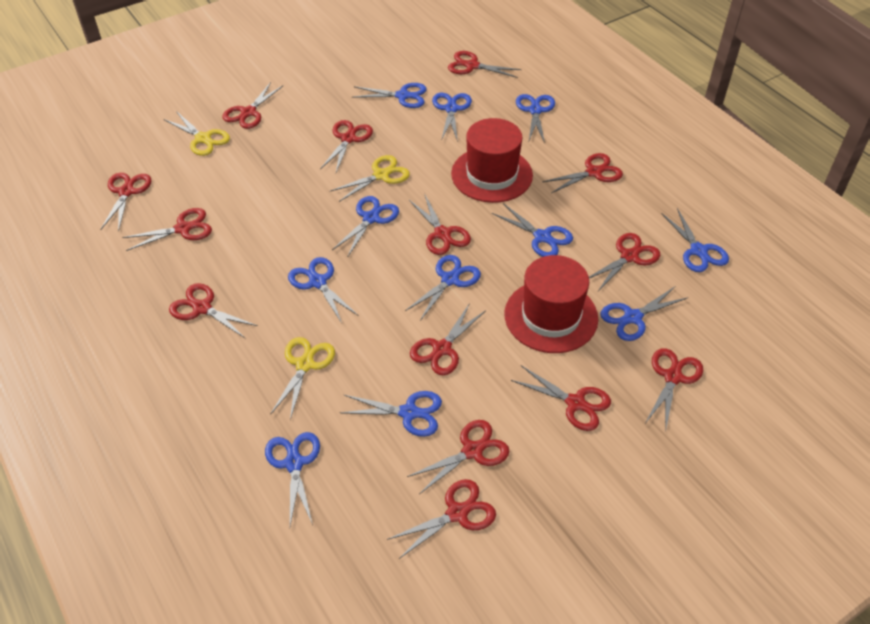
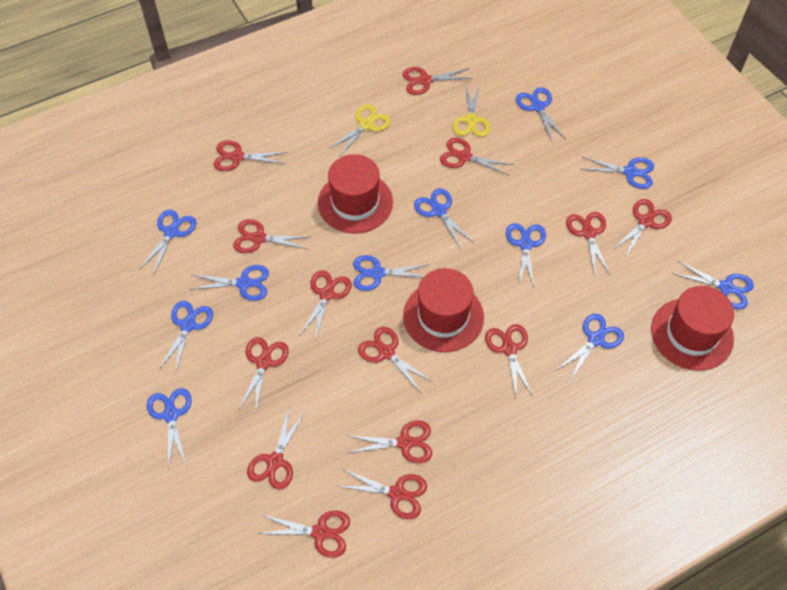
red hat: 2 -> 3
yellow scissors: 3 -> 2

